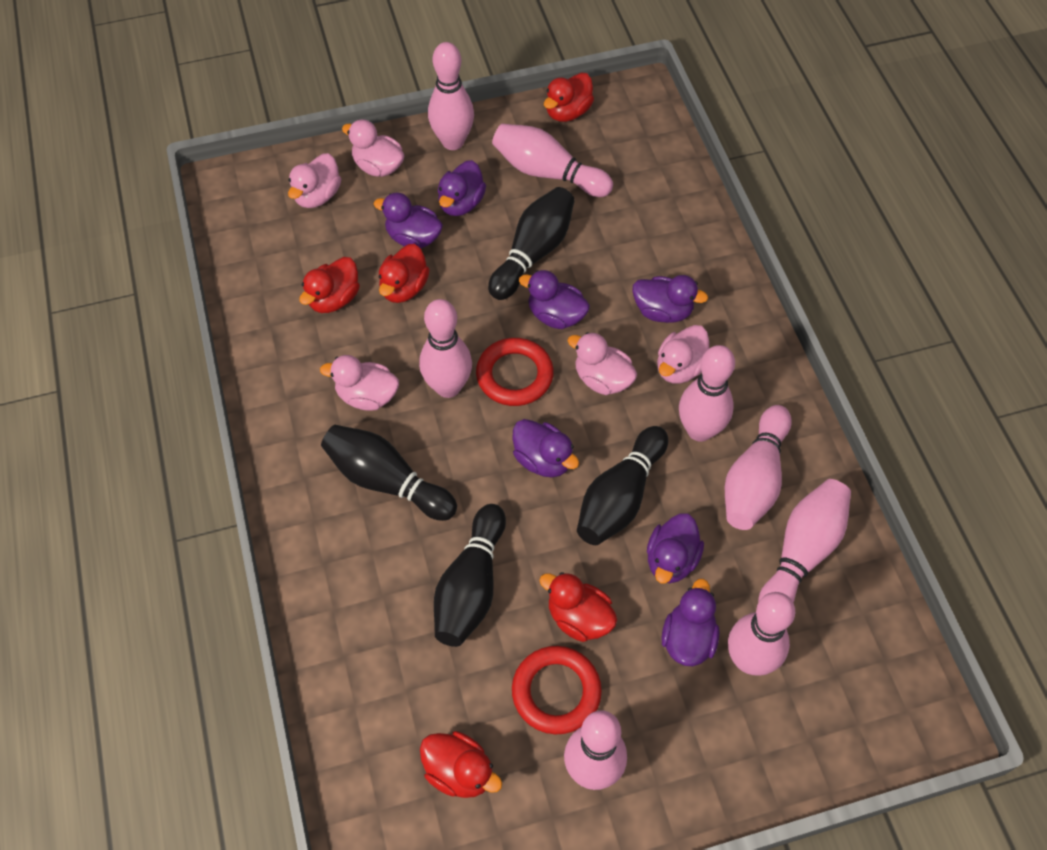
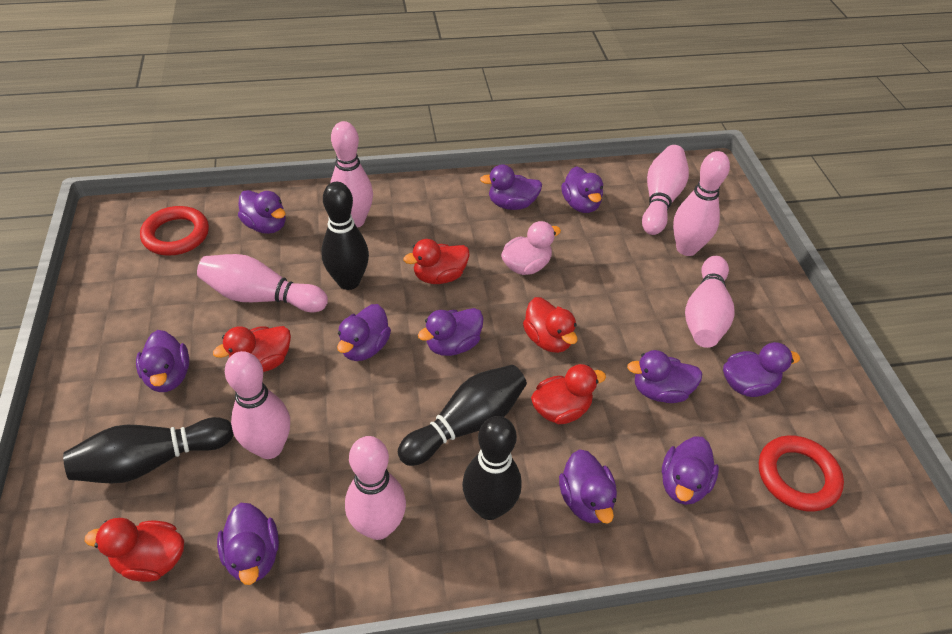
pink bowling pin: 8 -> 7
pink duck: 5 -> 1
purple duck: 7 -> 11

